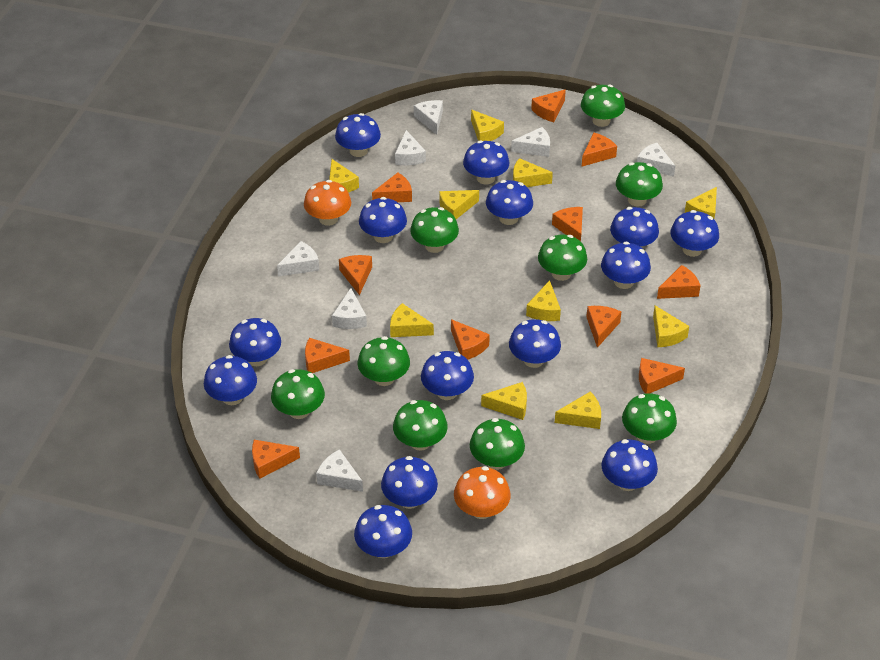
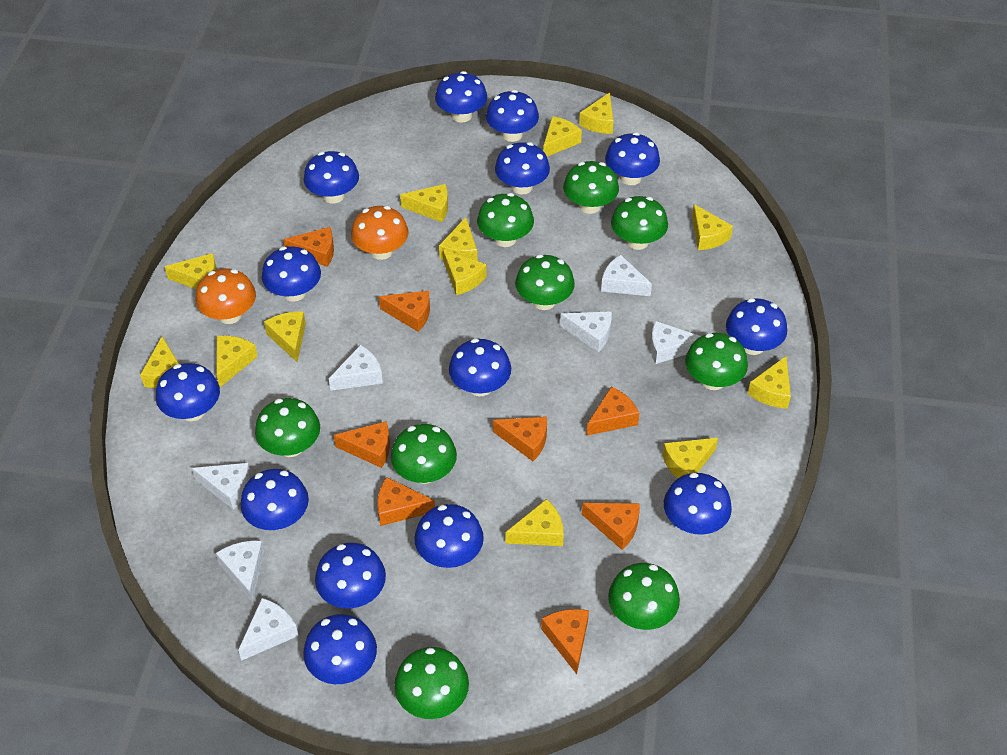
orange cheese: 11 -> 8
yellow cheese: 10 -> 13

